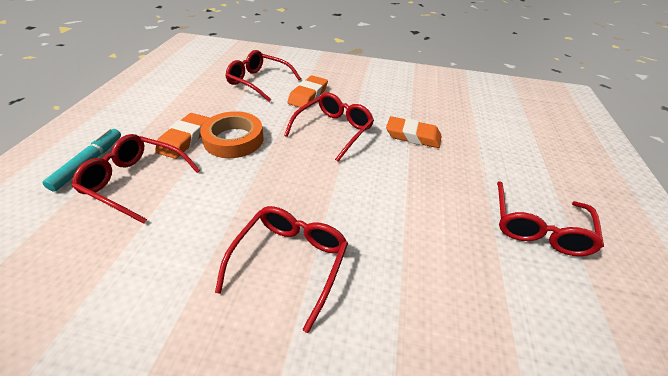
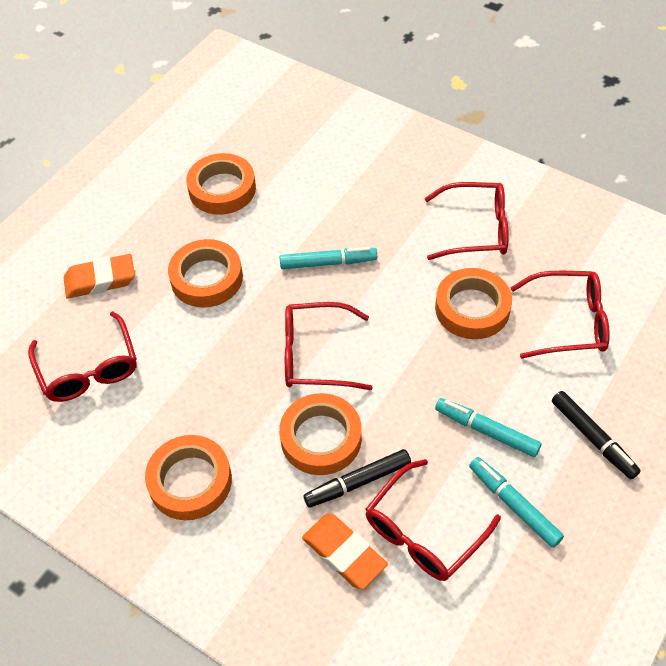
black marker: 0 -> 2
orange eraser: 3 -> 2
orange tape: 1 -> 5
turquoise marker: 1 -> 3

